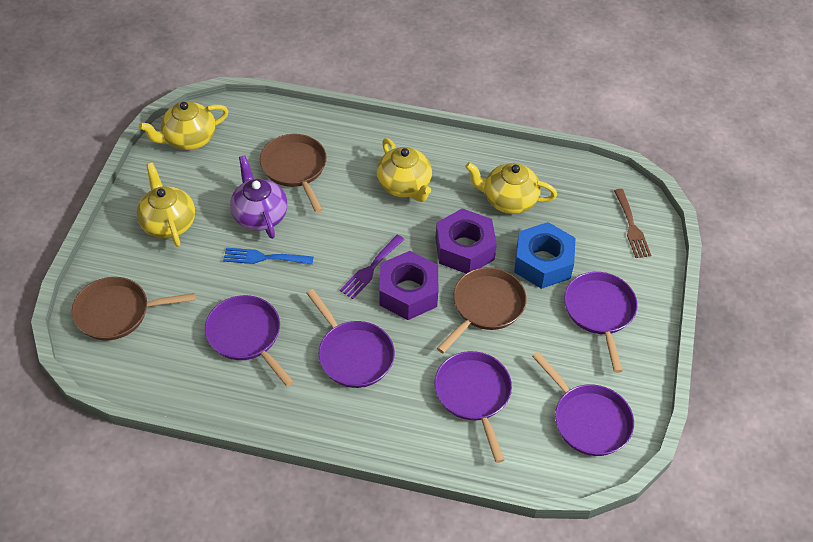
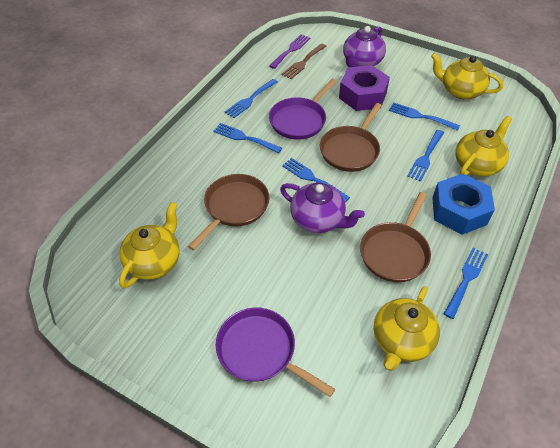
blue fork: 1 -> 6
purple nut: 2 -> 1
purple pan: 5 -> 2
purple teapot: 1 -> 2

